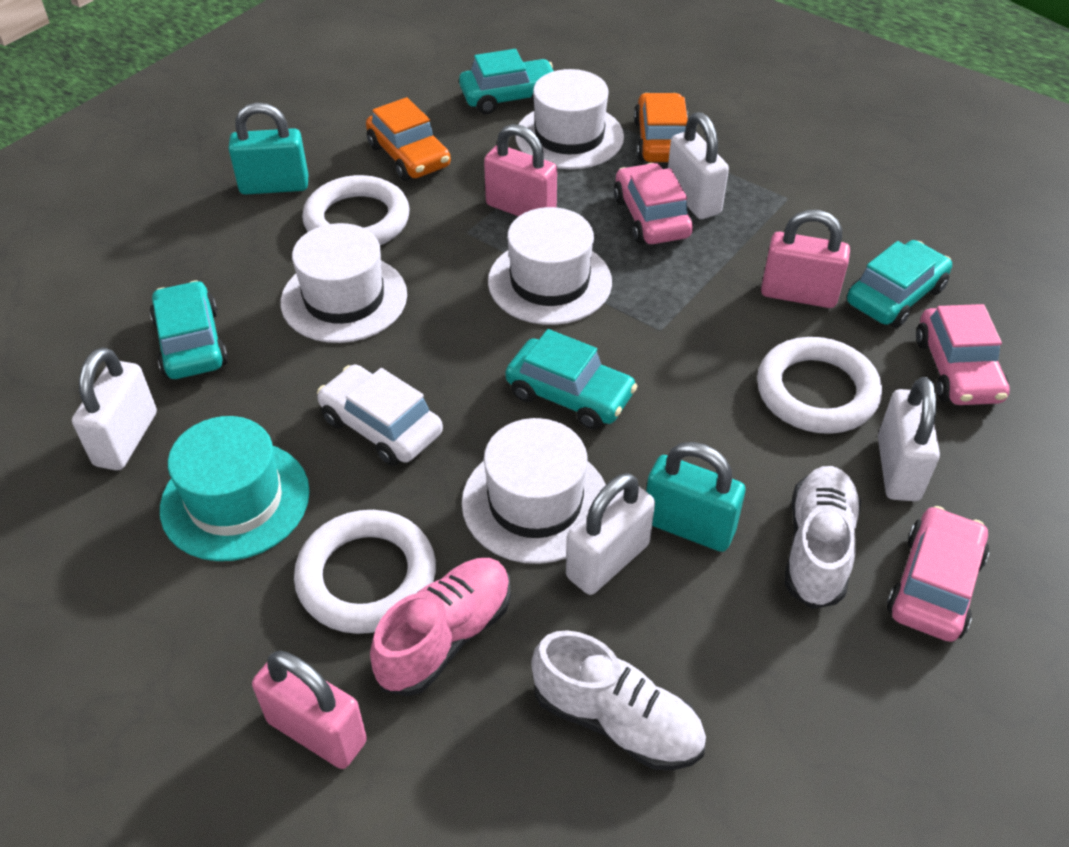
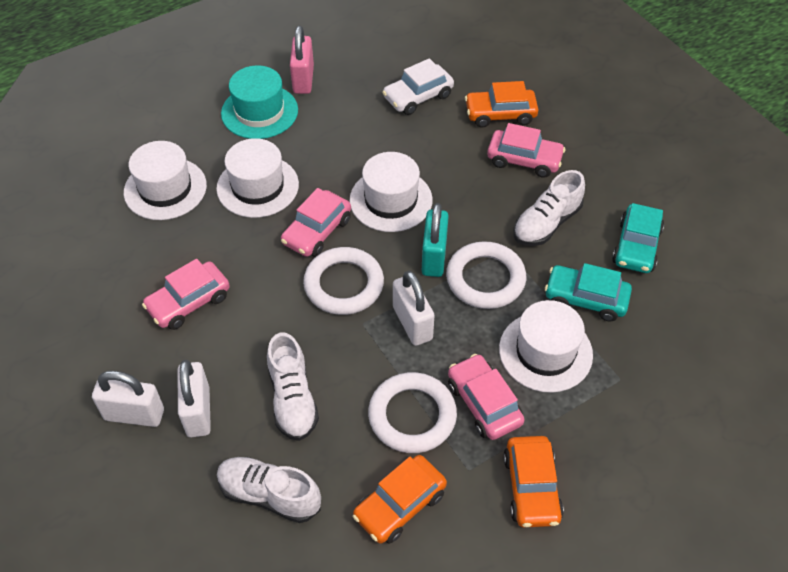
orange car: 2 -> 3
pink car: 3 -> 4
pink padlock: 3 -> 1
pink shoe: 1 -> 0
turquoise car: 4 -> 2
turquoise padlock: 2 -> 1
white padlock: 4 -> 3
white shoe: 2 -> 3

